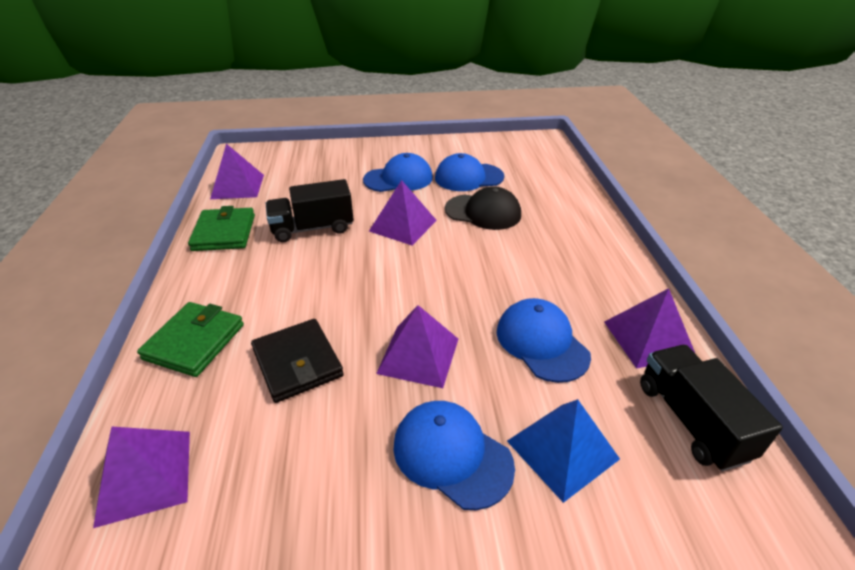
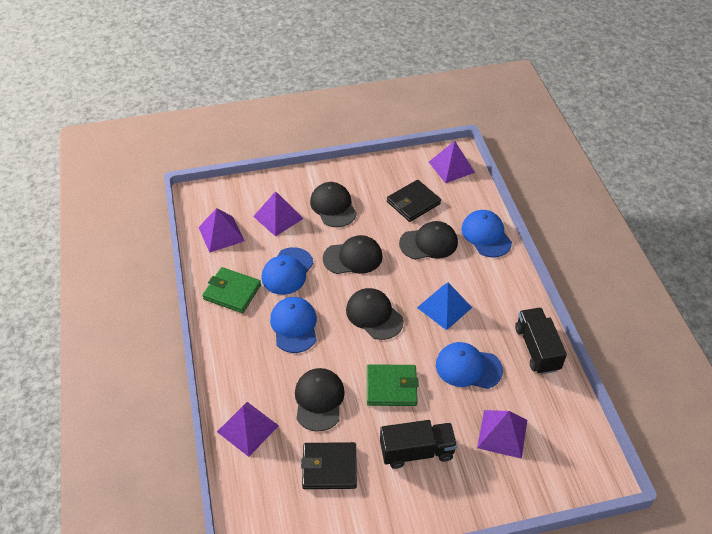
black cap: 1 -> 5
black wallet: 1 -> 2

